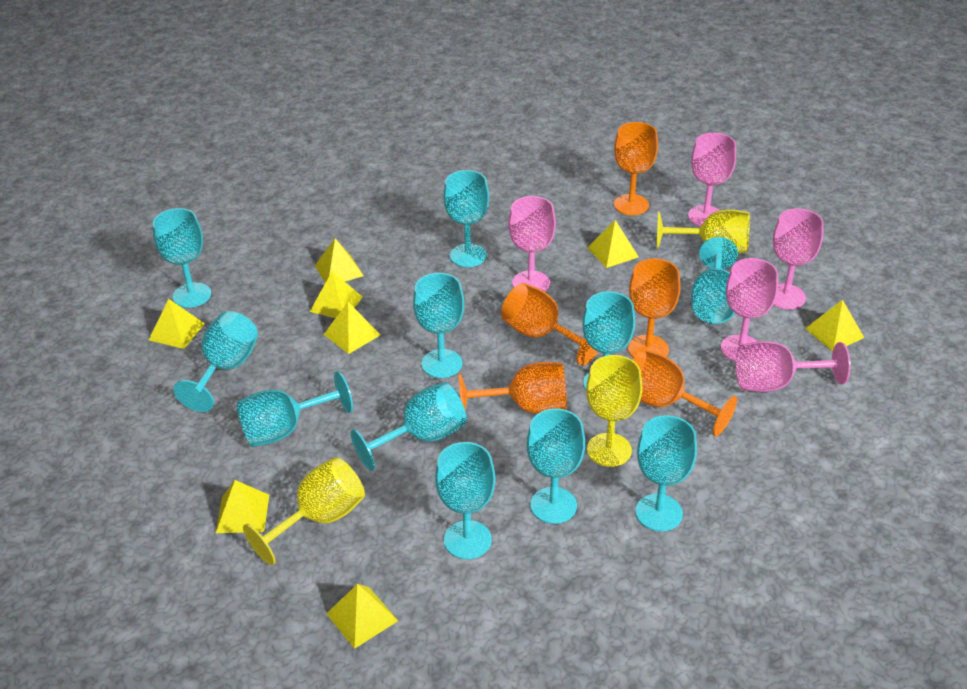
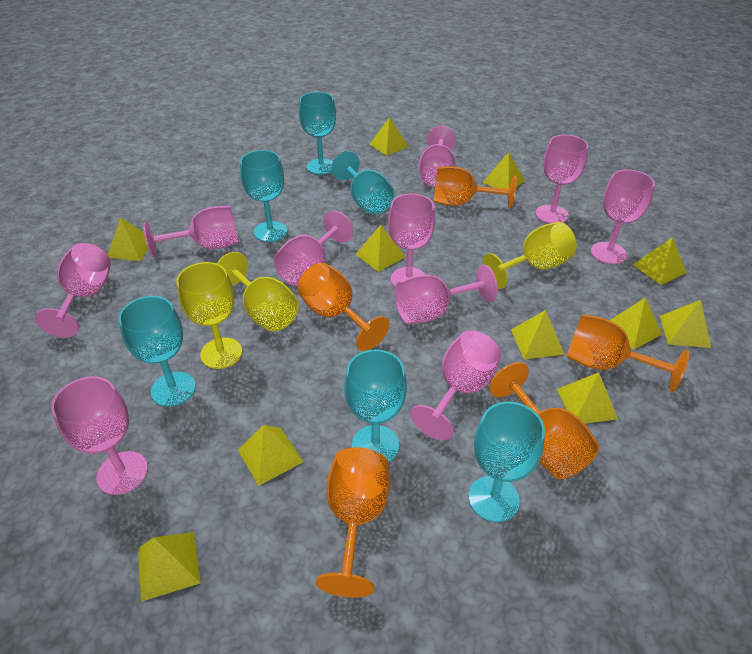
pink goblet: 5 -> 10
turquoise goblet: 11 -> 6
yellow pyramid: 8 -> 11

